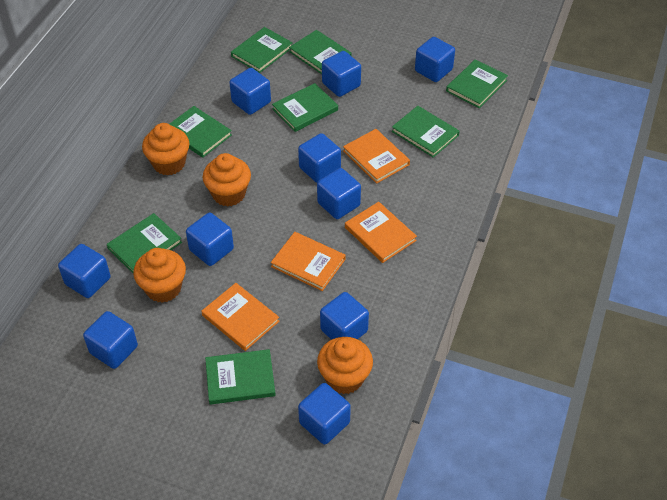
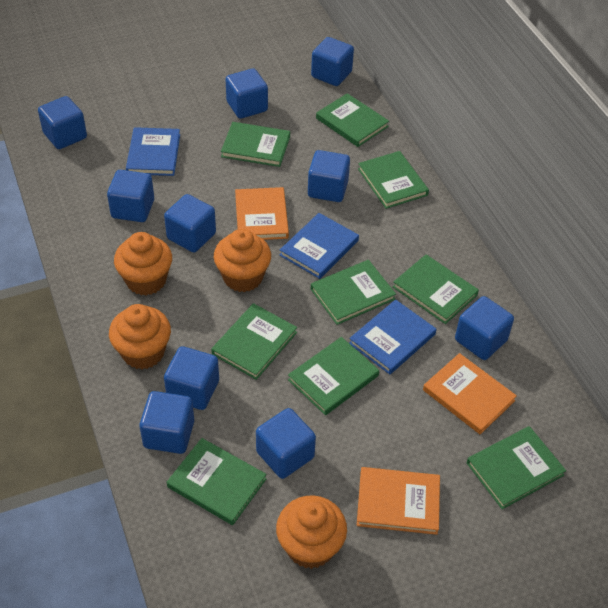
blue book: 0 -> 3
green book: 8 -> 9
orange book: 4 -> 3

